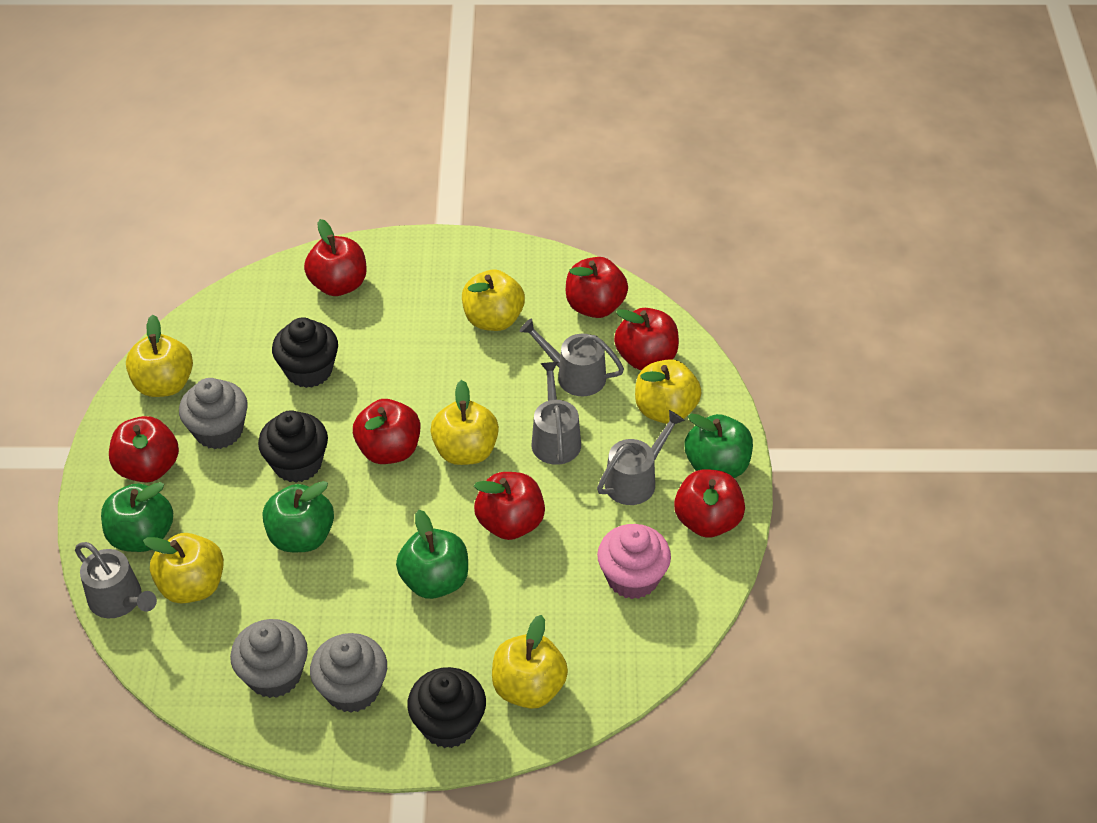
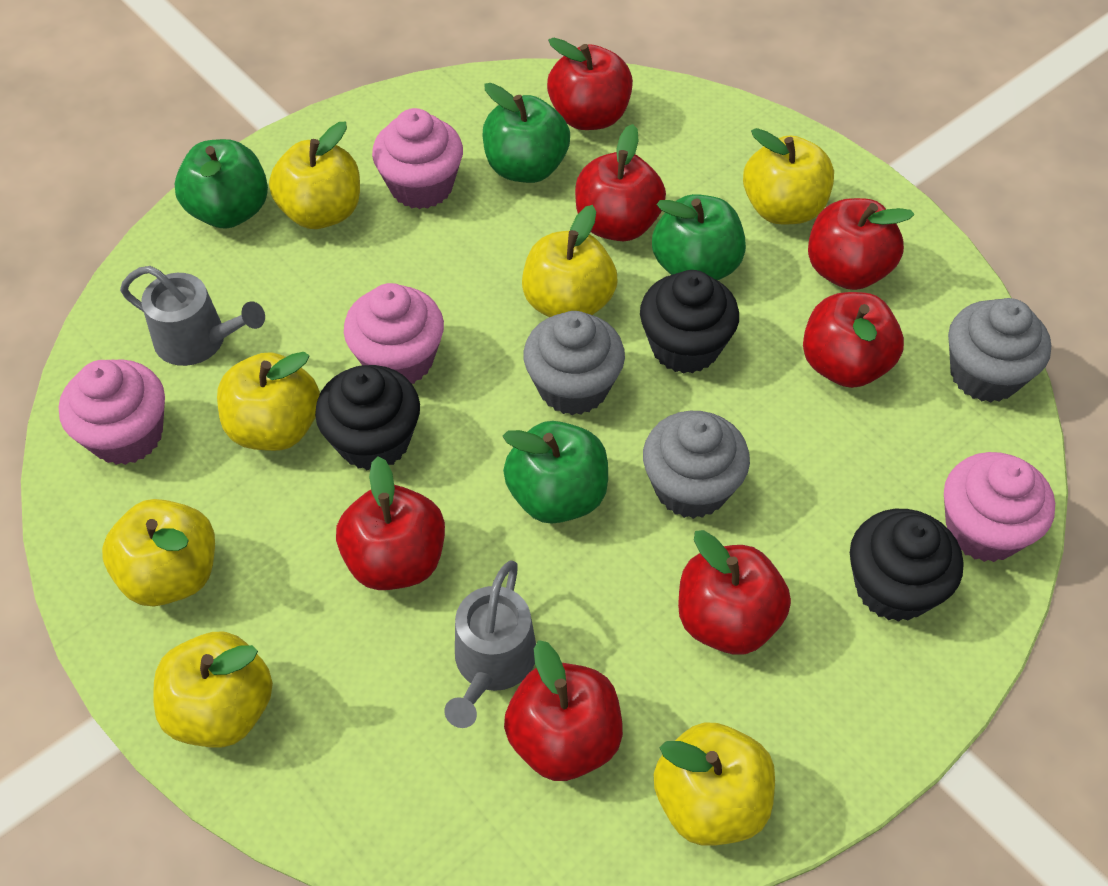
grey watering can: 4 -> 2
pink cupcake: 1 -> 4
yellow apple: 6 -> 7

